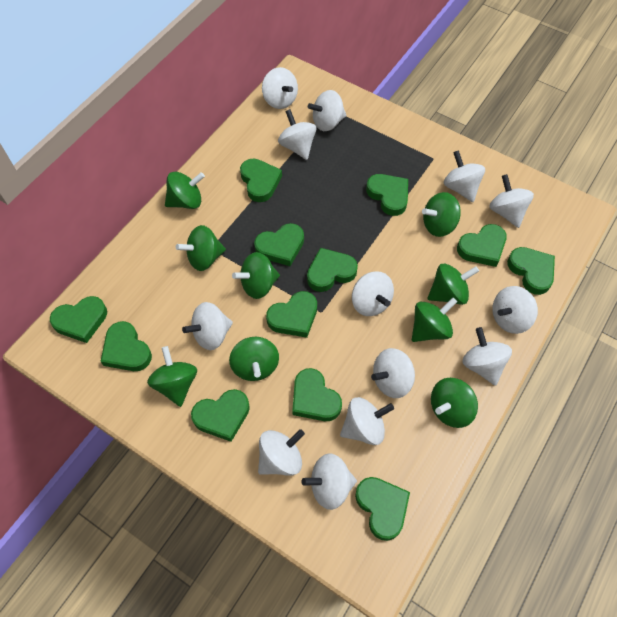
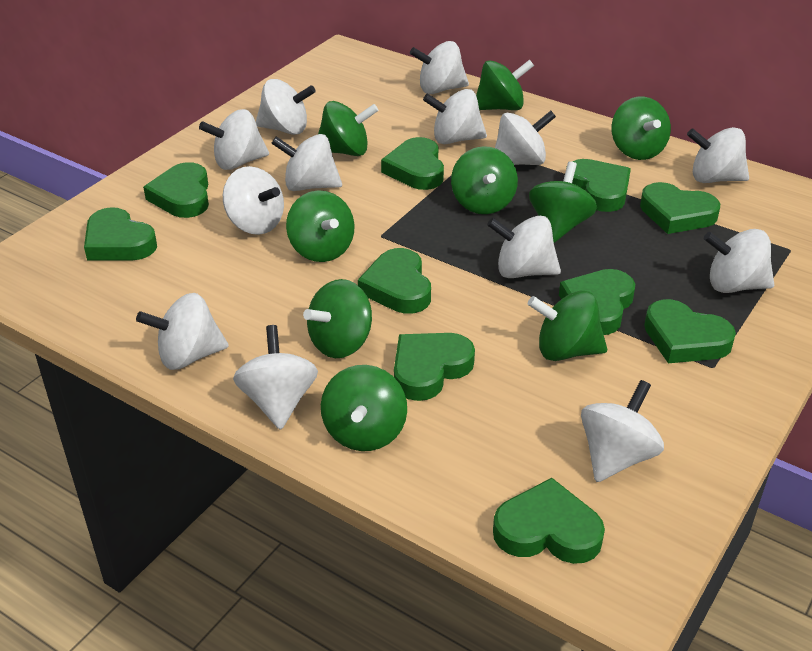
green heart: 12 -> 10

